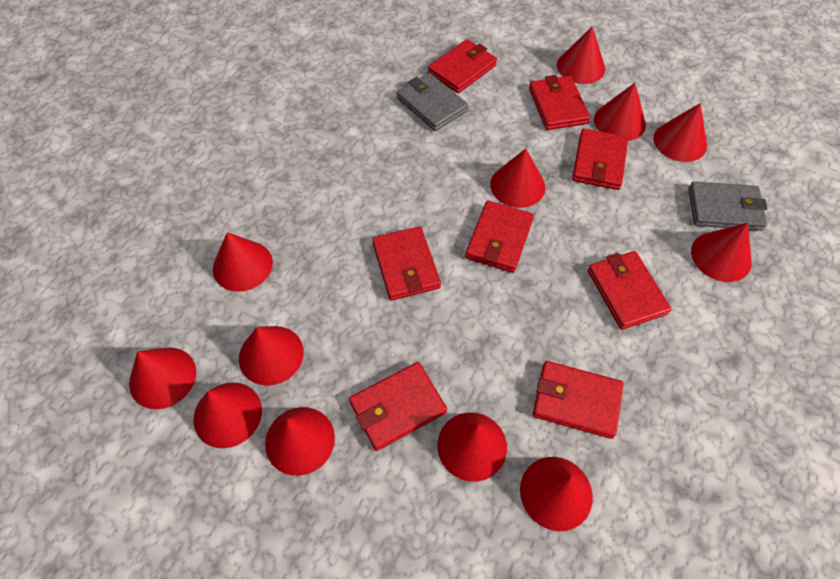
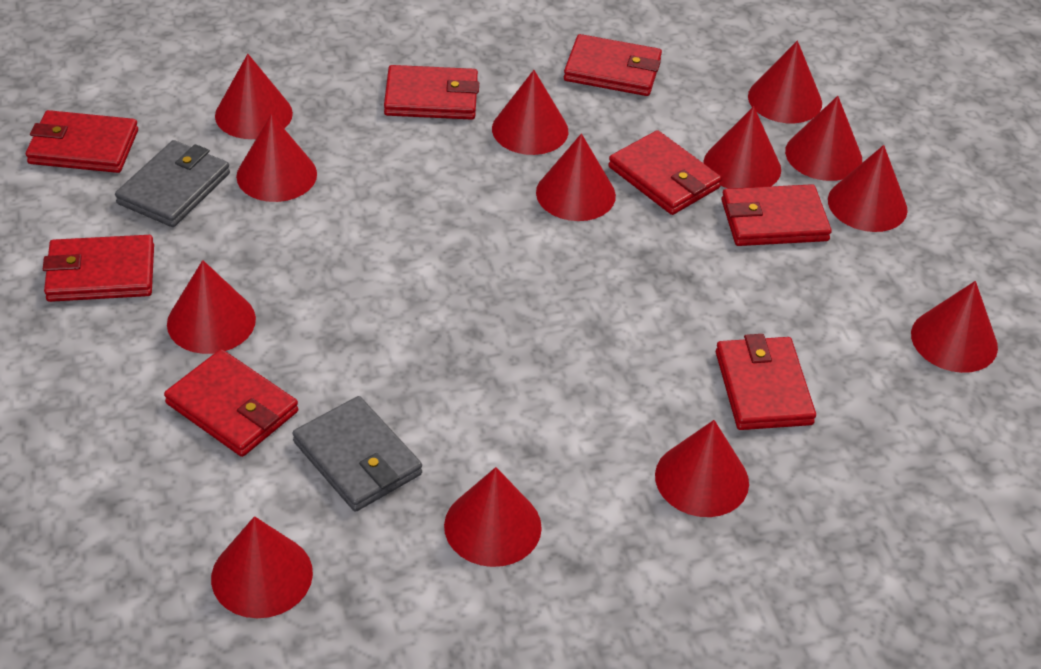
red cone: 12 -> 13

